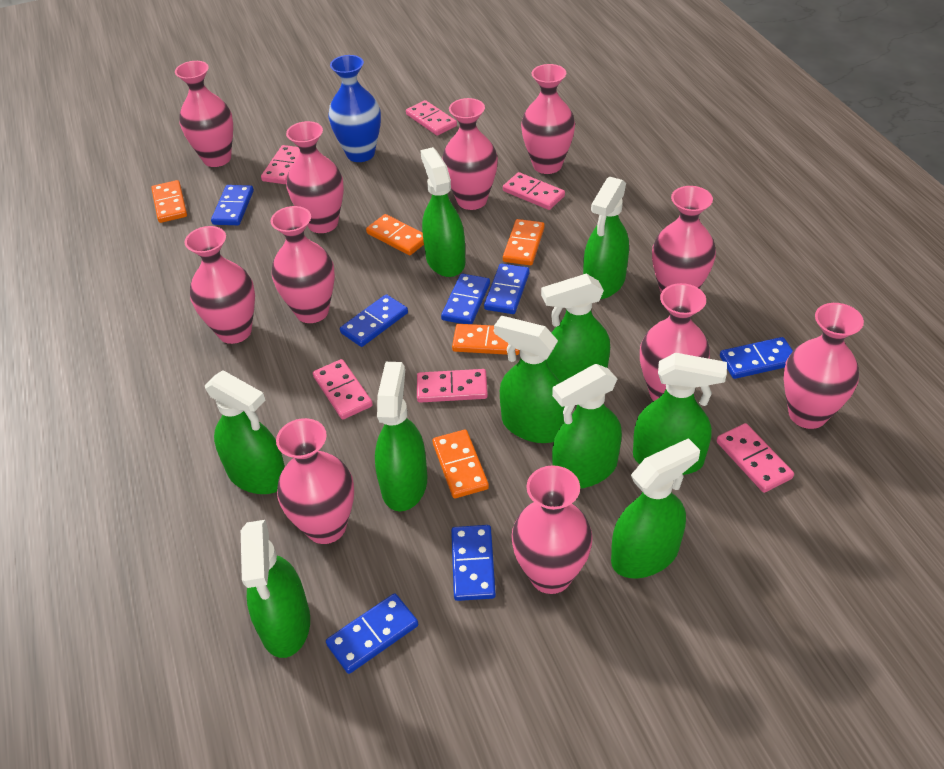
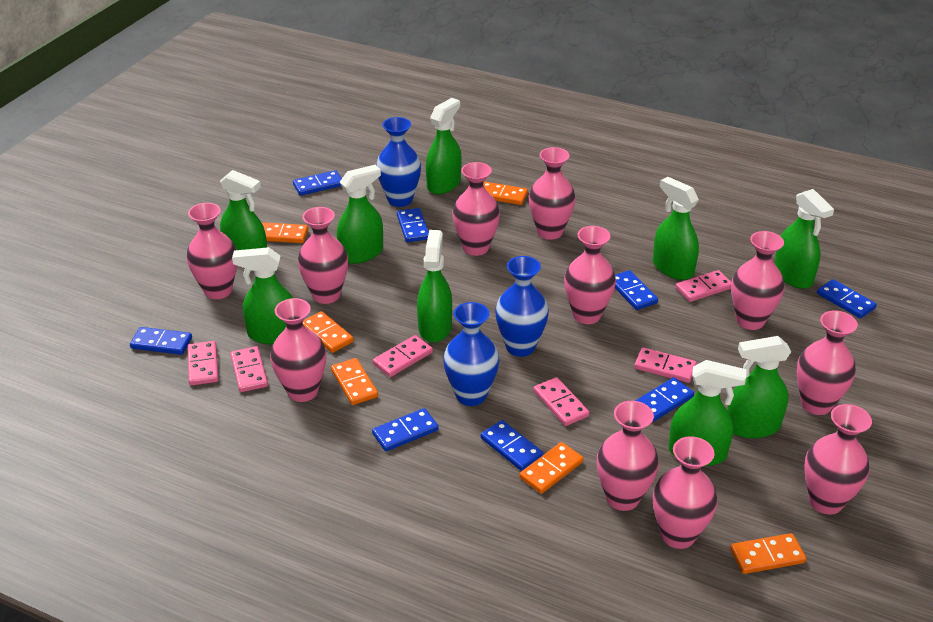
blue domino: 7 -> 8
blue vase: 1 -> 3
green spray bottle: 10 -> 9
orange domino: 5 -> 6

